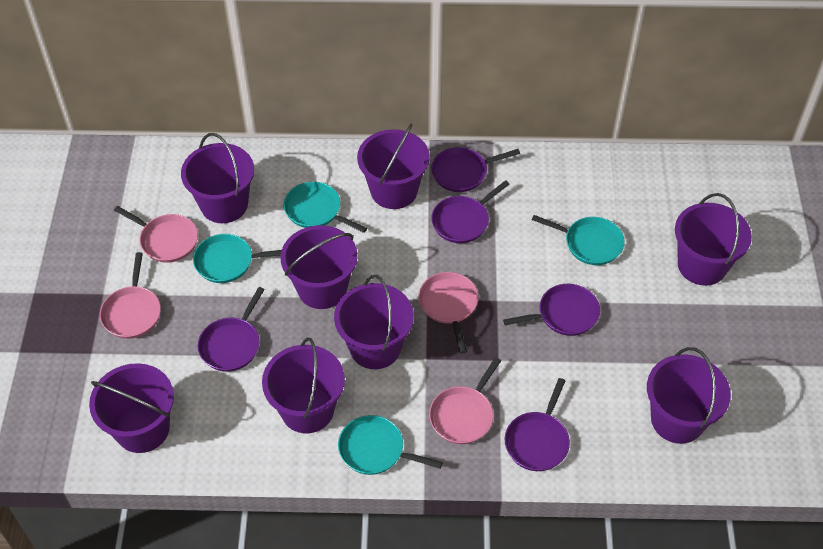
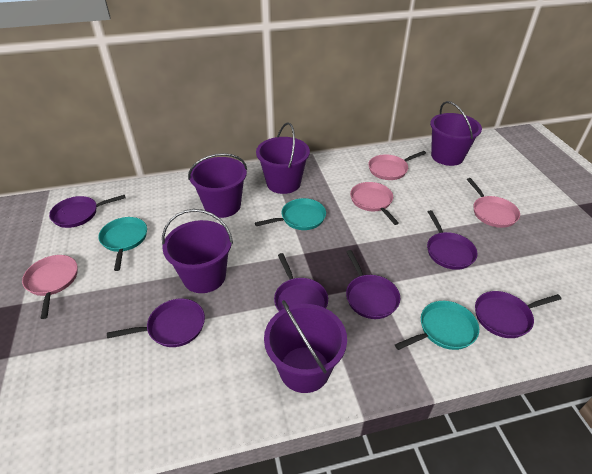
purple bucket: 8 -> 5
purple pan: 5 -> 6
turquoise pan: 4 -> 3

